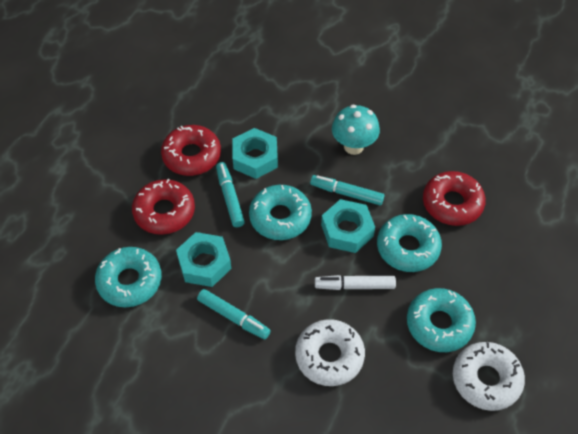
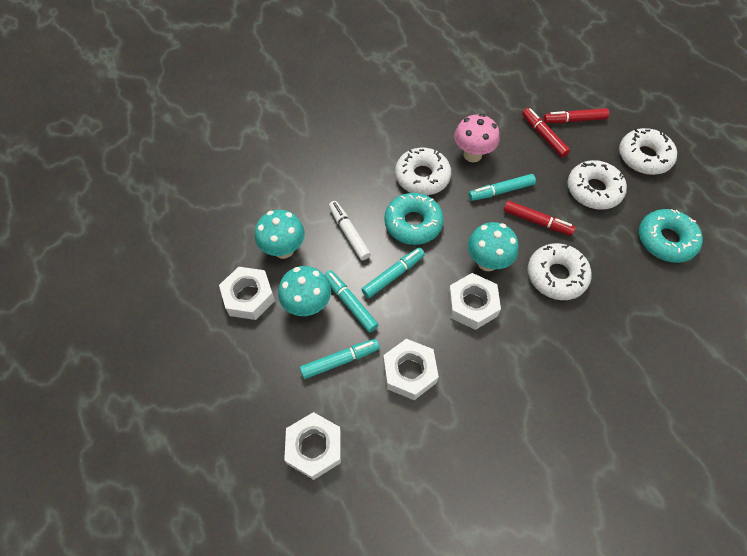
pink mushroom: 0 -> 1
red donut: 3 -> 0
red marker: 0 -> 3
turquoise donut: 4 -> 2
turquoise marker: 3 -> 4
turquoise mushroom: 1 -> 3
turquoise nut: 3 -> 0
white donut: 2 -> 4
white nut: 0 -> 4

